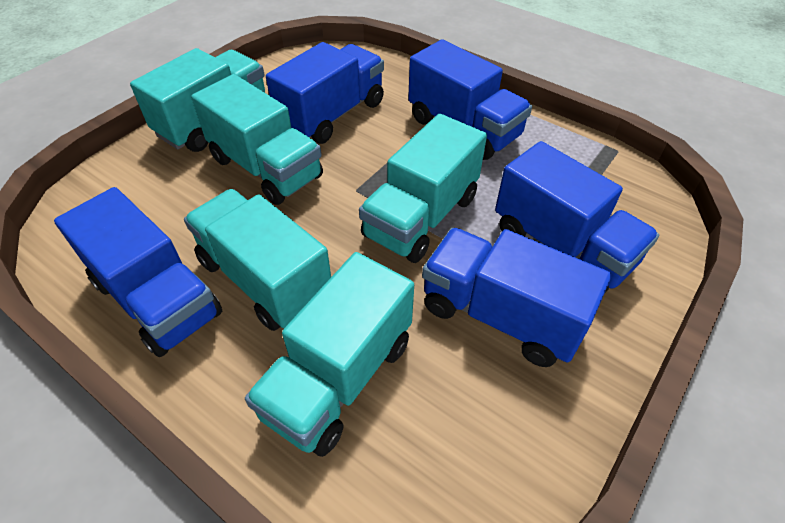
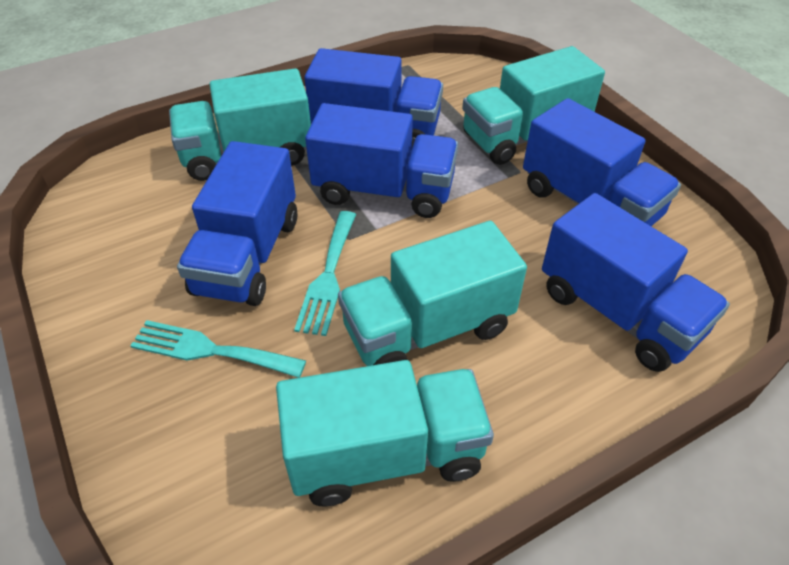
turquoise fork: 0 -> 2
turquoise truck: 5 -> 4

